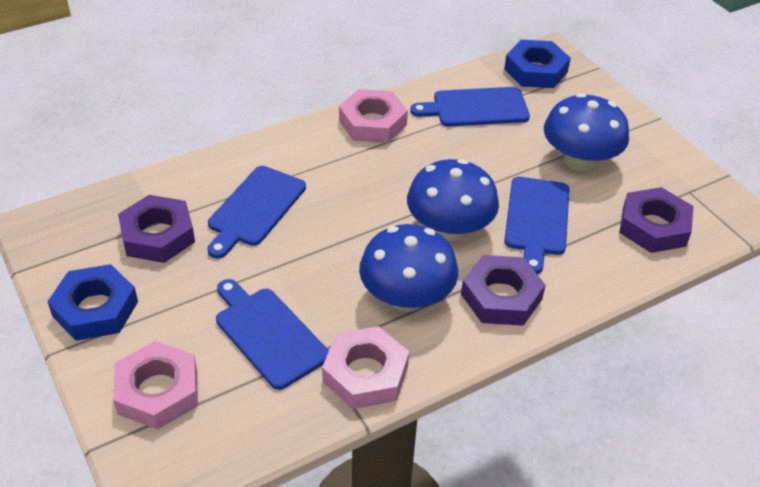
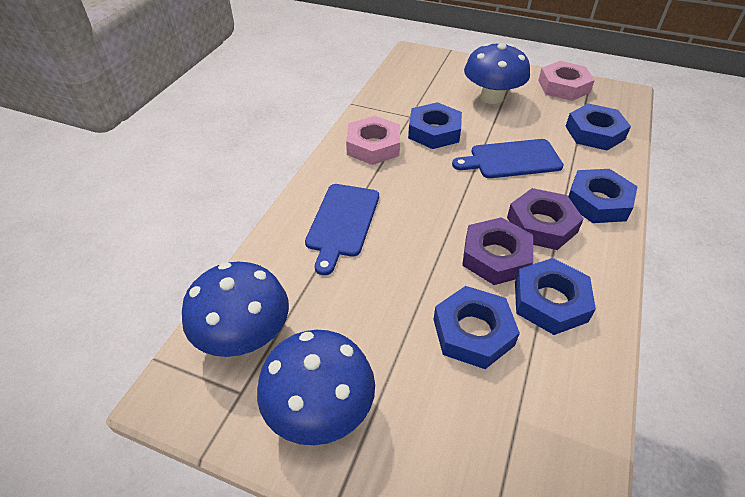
blue cutting board: 4 -> 2
blue nut: 2 -> 5
pink nut: 3 -> 2
purple nut: 3 -> 2

